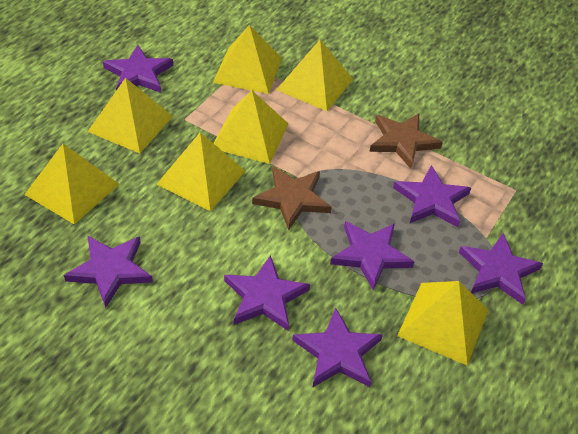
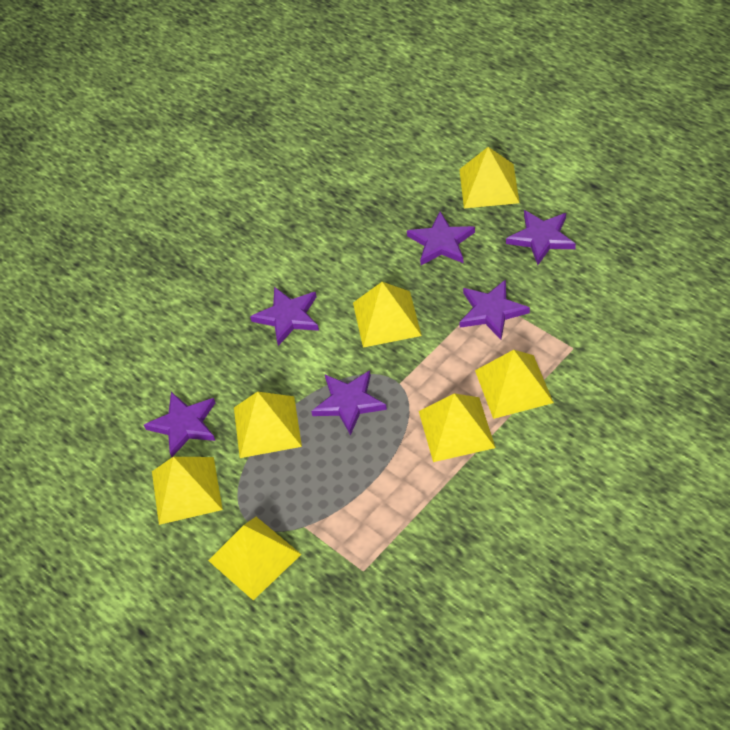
brown star: 2 -> 0
purple star: 7 -> 6

